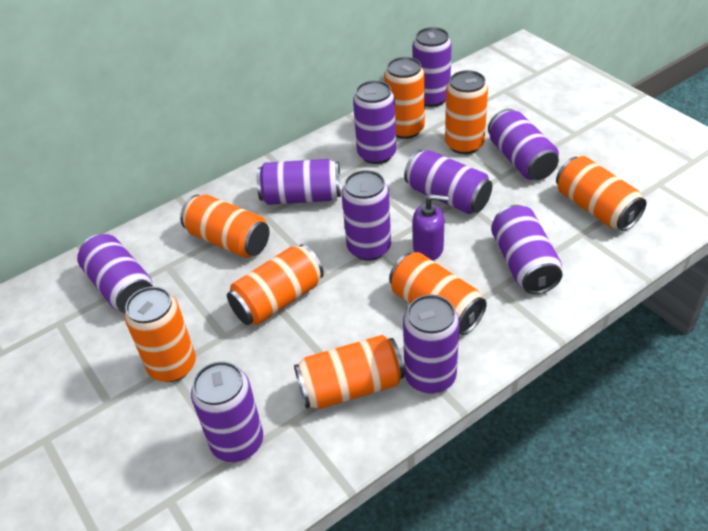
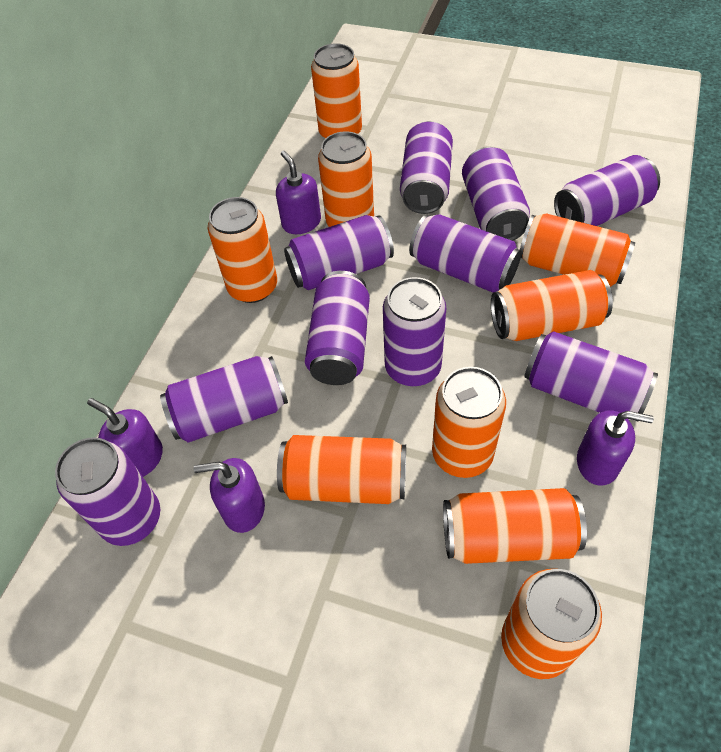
orange can: 8 -> 9
purple soap dispenser: 1 -> 4

